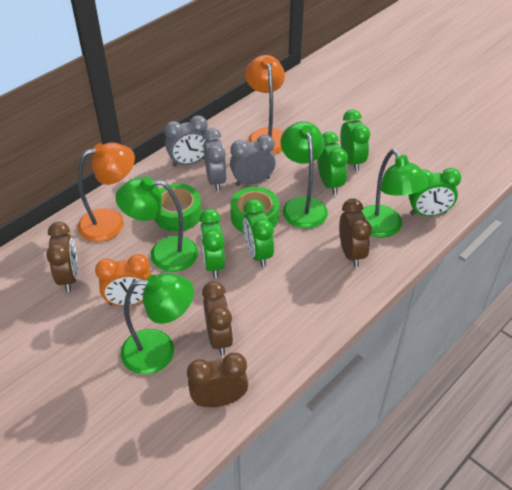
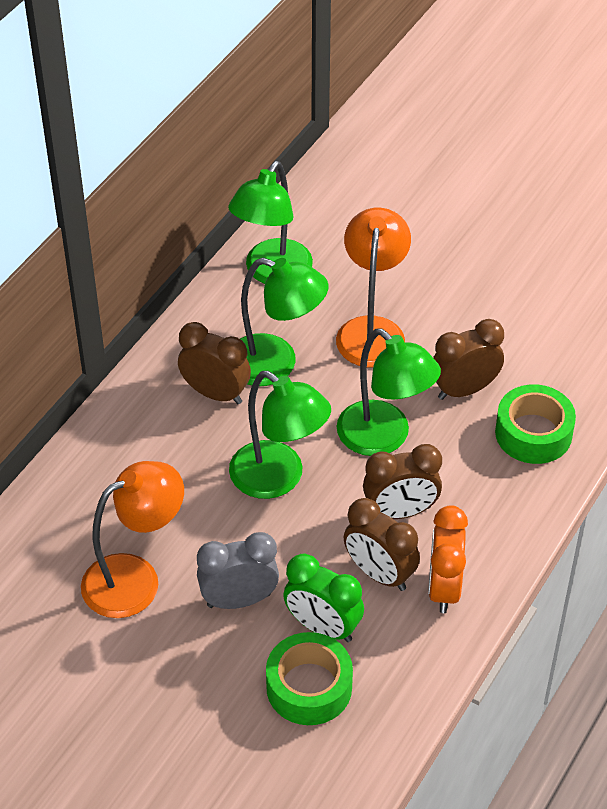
green clock: 5 -> 1
grey clock: 3 -> 1

